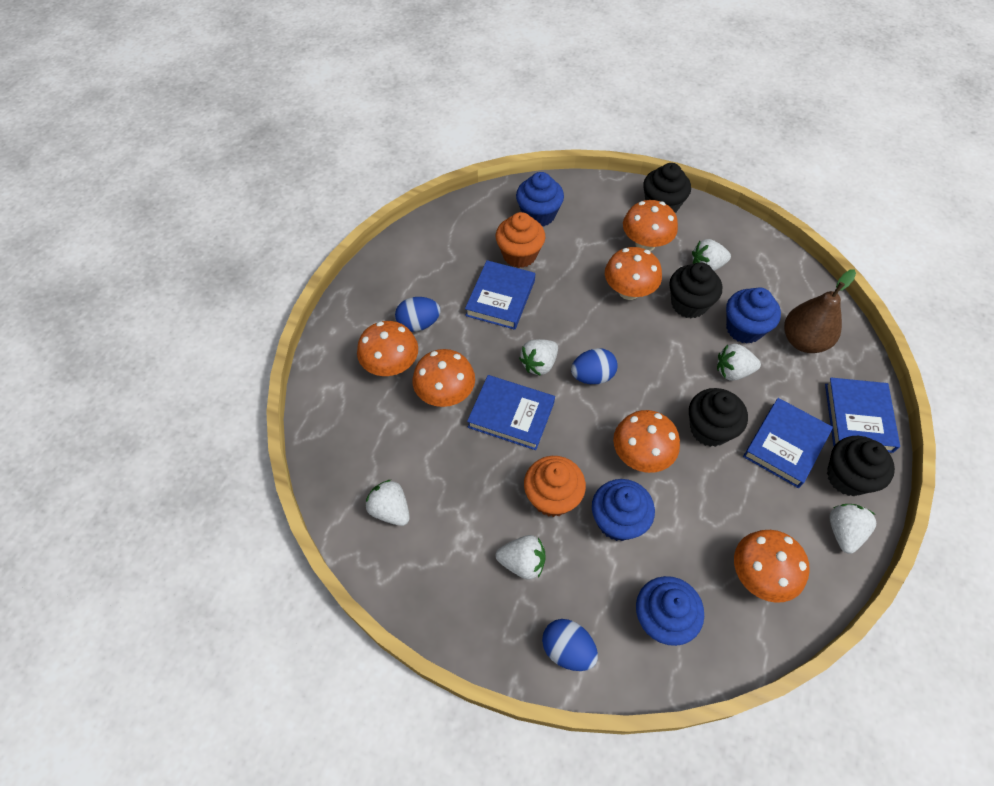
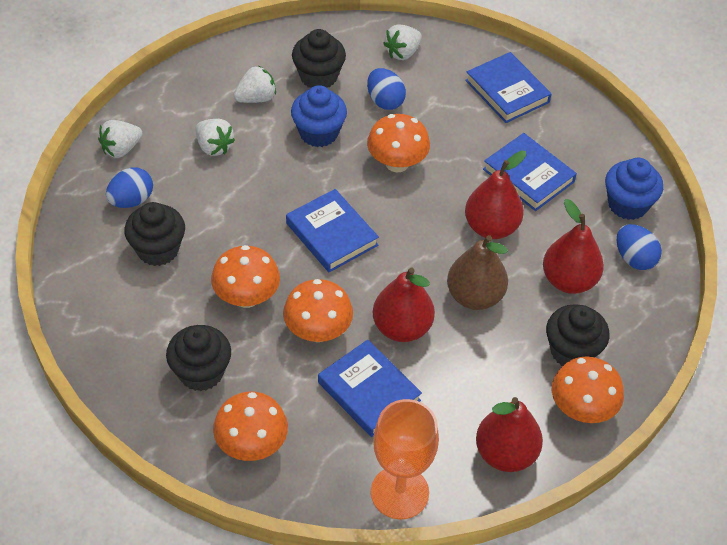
blue cupcake: 4 -> 2
orange cupcake: 2 -> 0
orange goblet: 0 -> 1
orange mushroom: 6 -> 5
red pear: 0 -> 4
white strawberry: 6 -> 4

